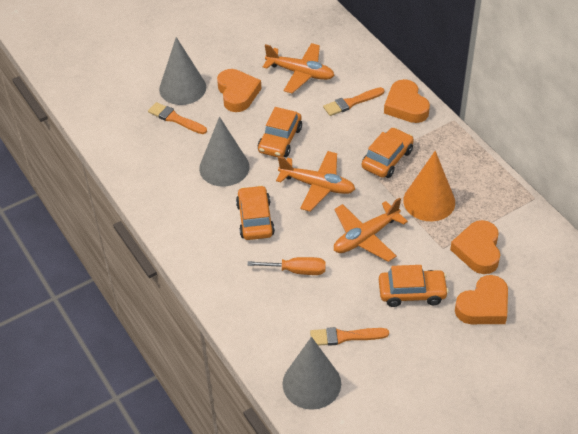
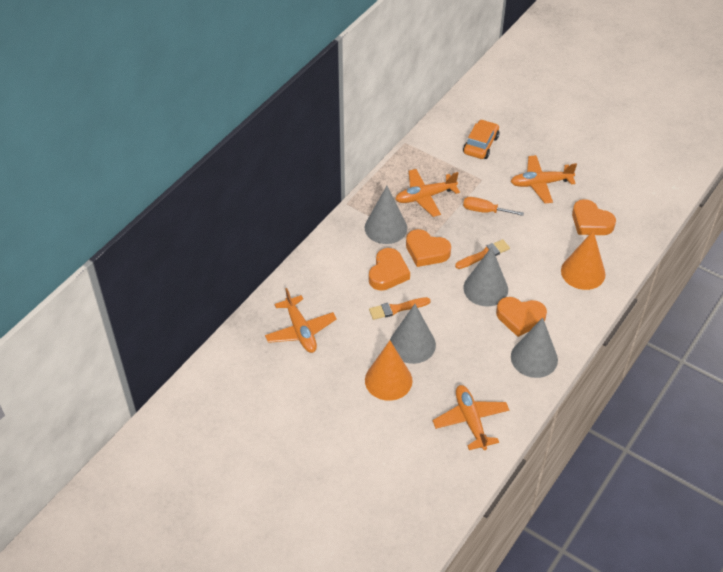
grey cone: 3 -> 4
orange brush: 3 -> 2
orange car: 4 -> 1
orange cone: 1 -> 2
orange plane: 3 -> 4

